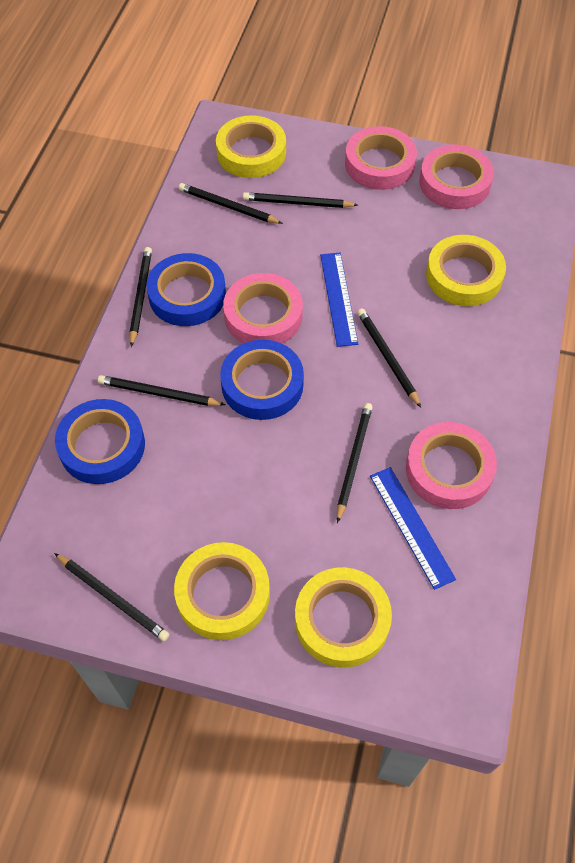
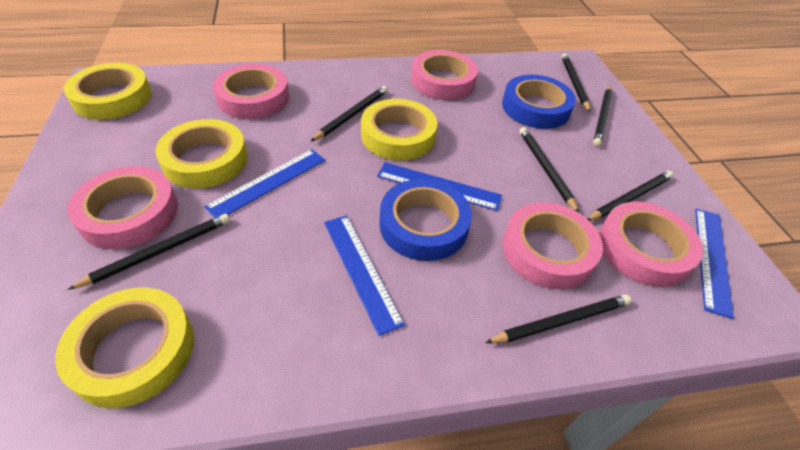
blue ruler: 2 -> 4
blue tape: 3 -> 2
pink tape: 4 -> 5

